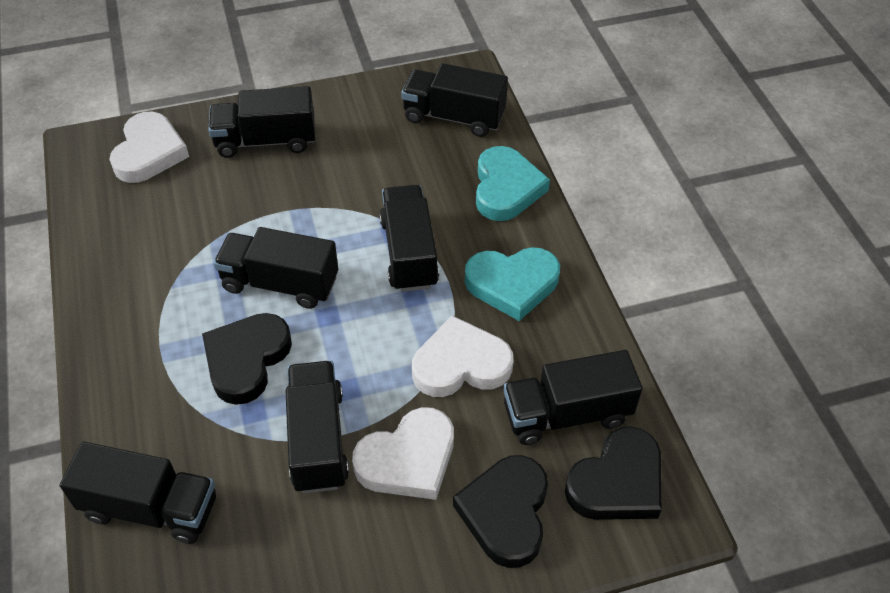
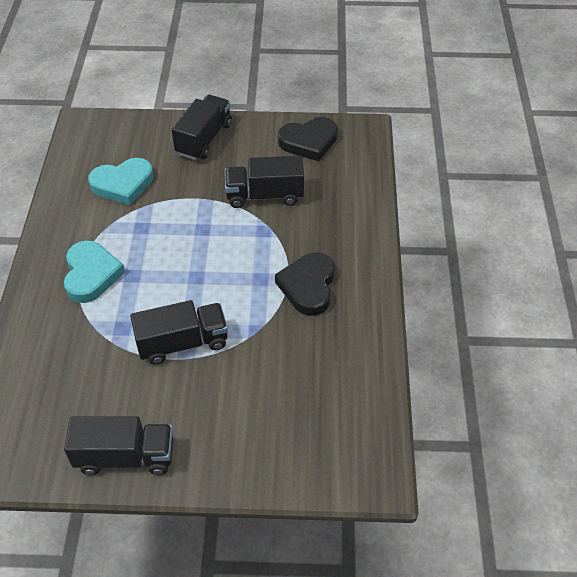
black heart: 3 -> 2
black truck: 7 -> 4
white heart: 3 -> 0

